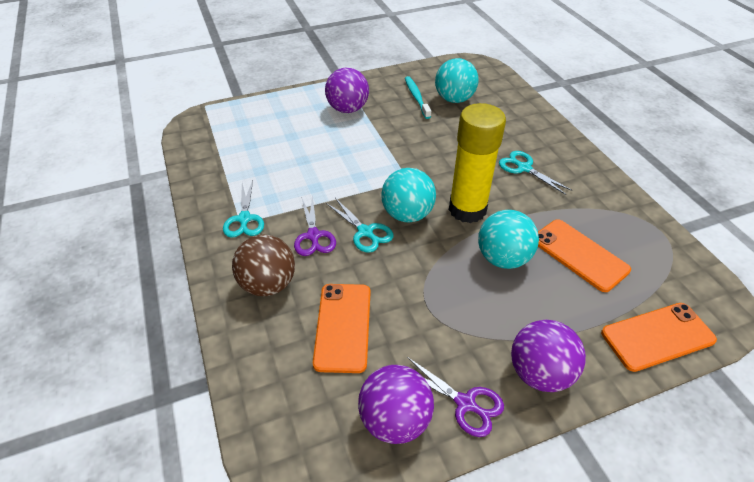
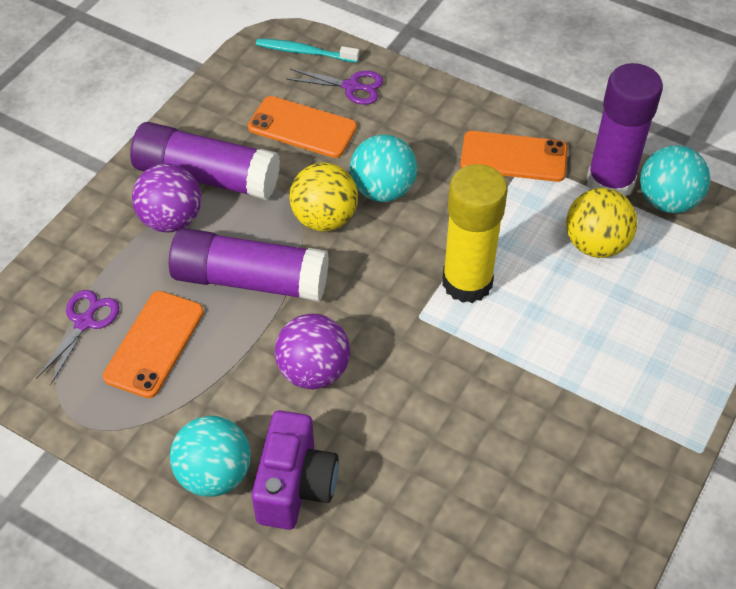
brown ball: 1 -> 0
purple ball: 3 -> 2
purple camera: 0 -> 1
purple glue stick: 0 -> 3
turquoise scissors: 3 -> 0
yellow ball: 0 -> 2

